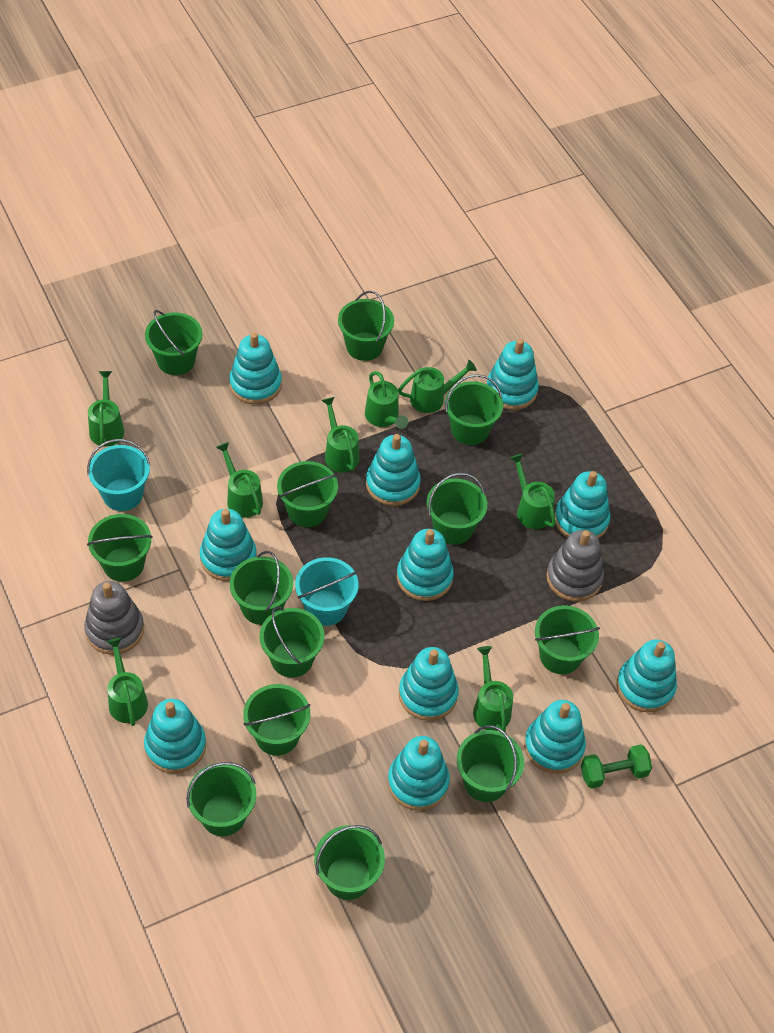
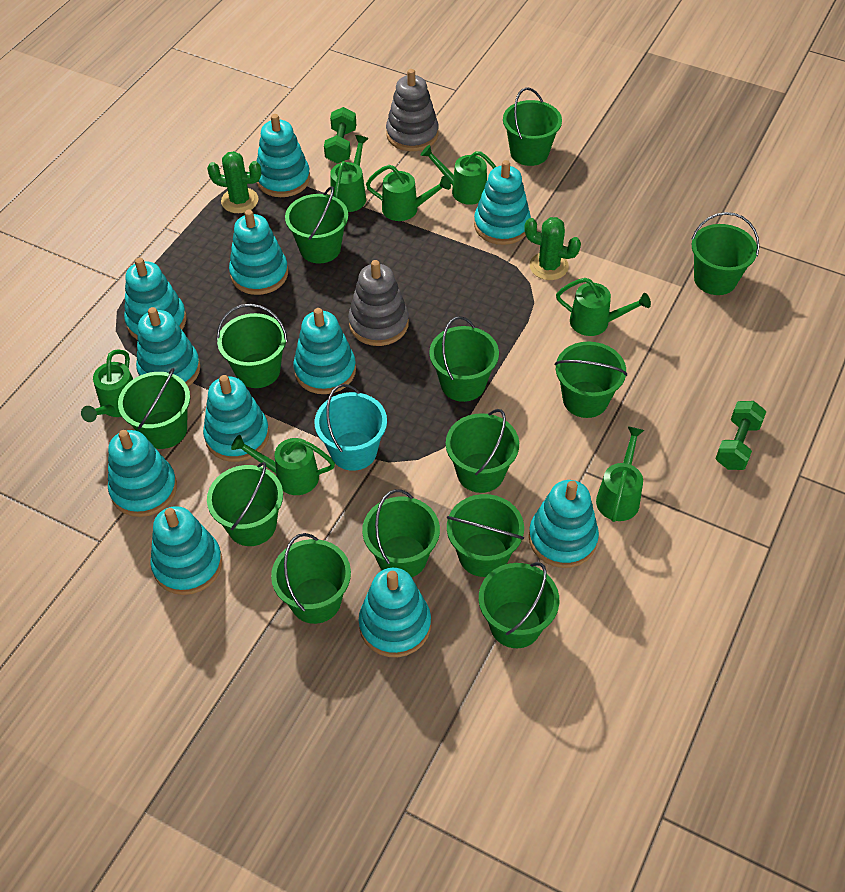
green cactus: 0 -> 2
green dumbbell: 1 -> 2
green watering can: 8 -> 7
turquoise bucket: 2 -> 1

